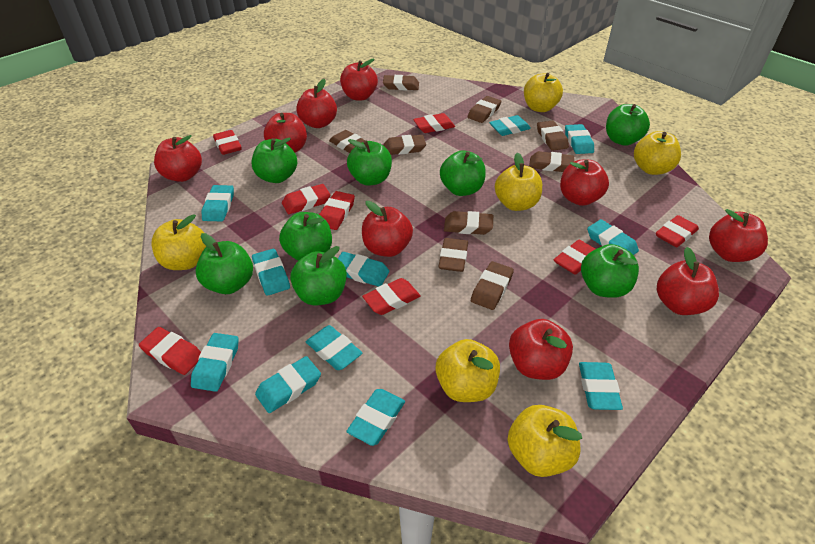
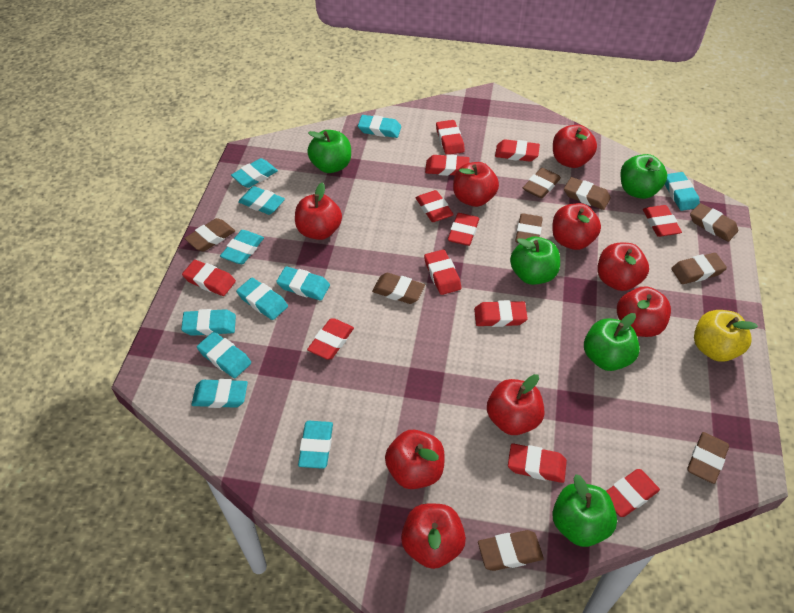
green apple: 8 -> 5
red eraser: 8 -> 12
yellow apple: 6 -> 1

